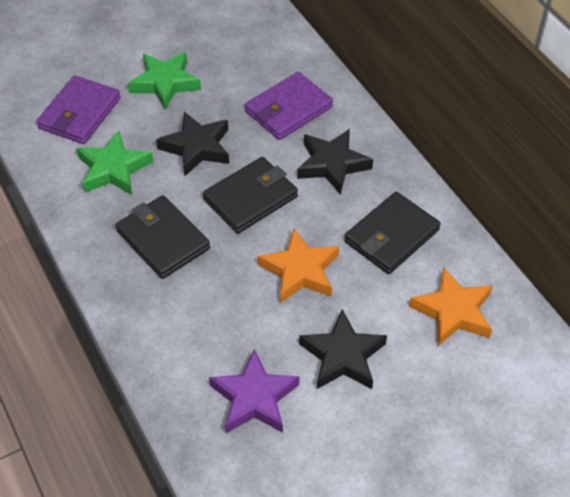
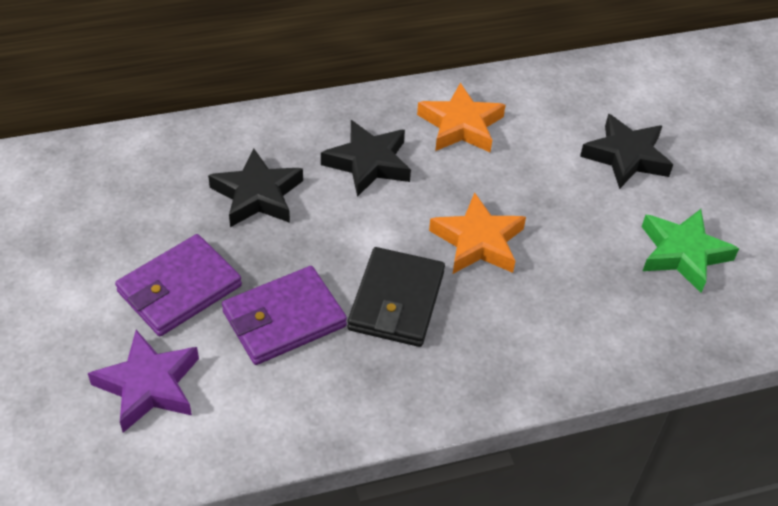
black wallet: 3 -> 1
green star: 2 -> 1

